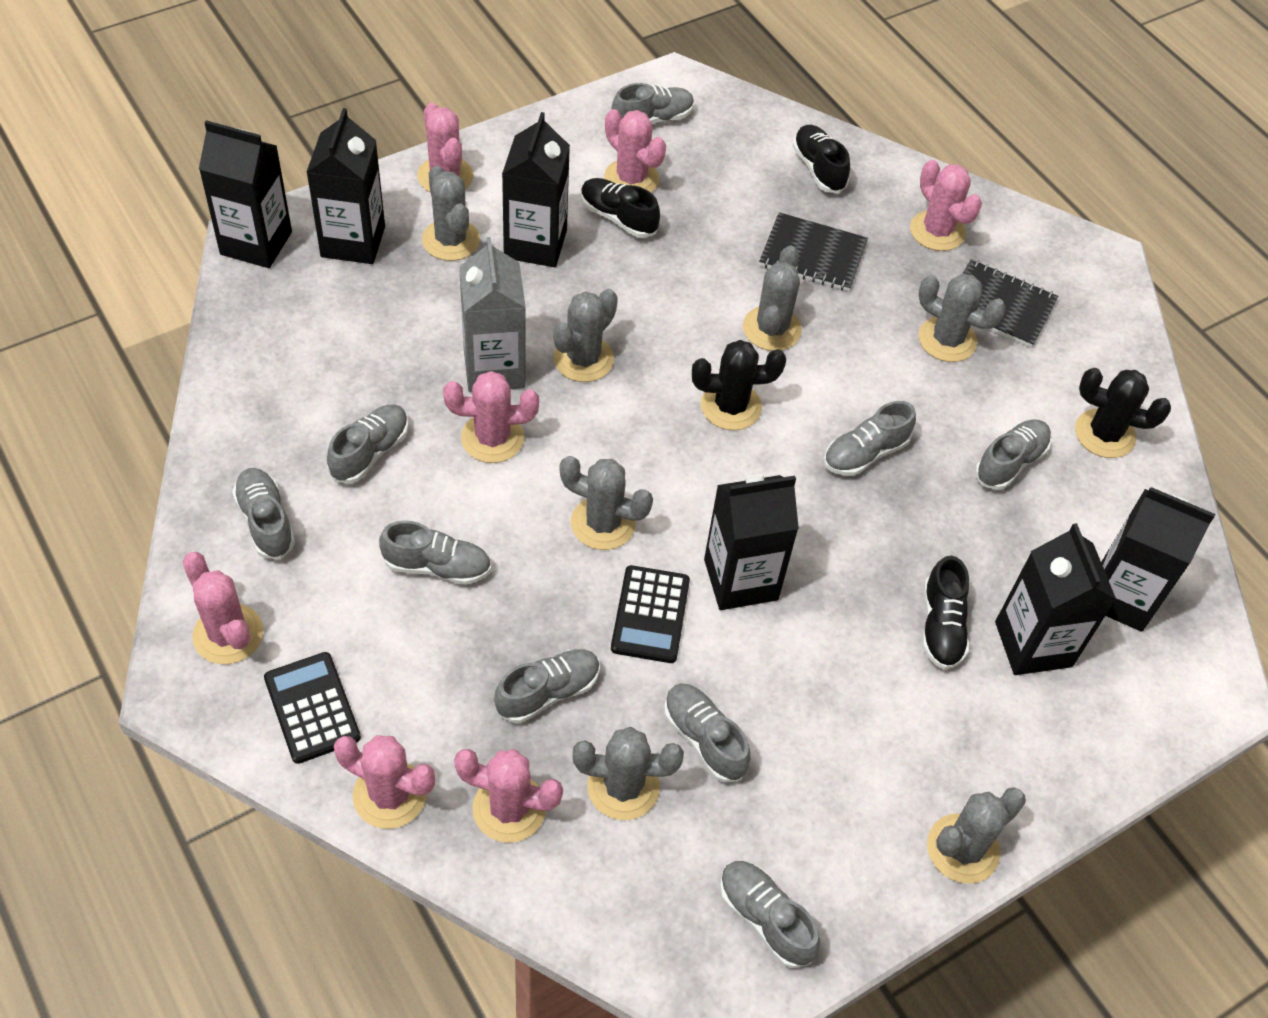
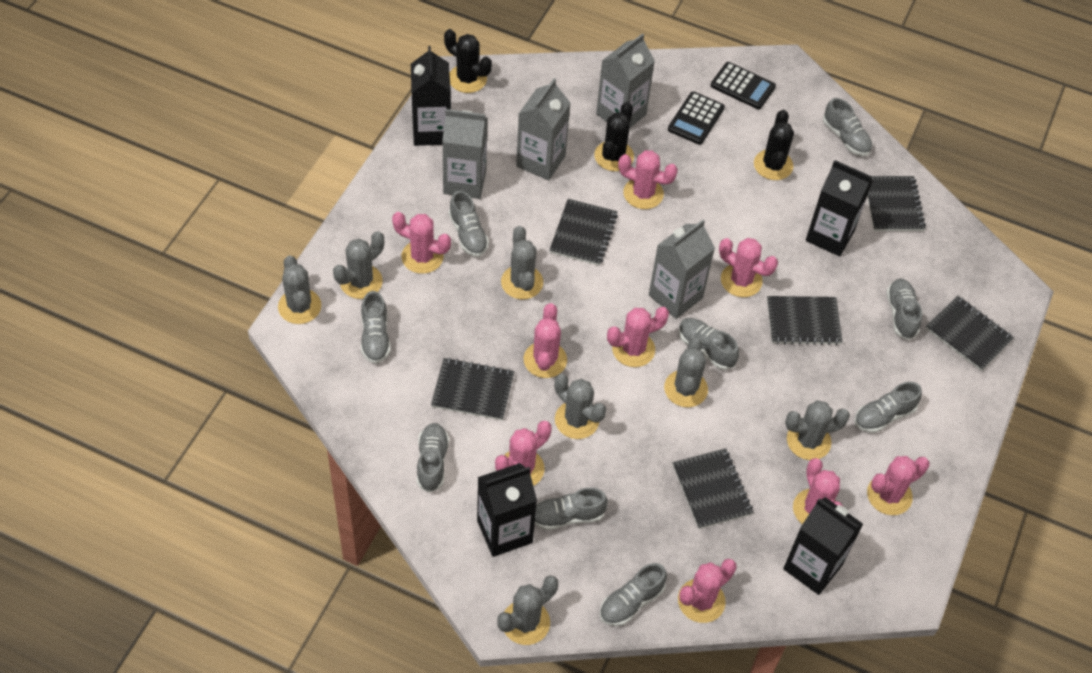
black cactus: 2 -> 3
black carton: 6 -> 4
black notebook: 2 -> 6
black shoe: 3 -> 0
grey carton: 1 -> 4
pink cactus: 7 -> 9

